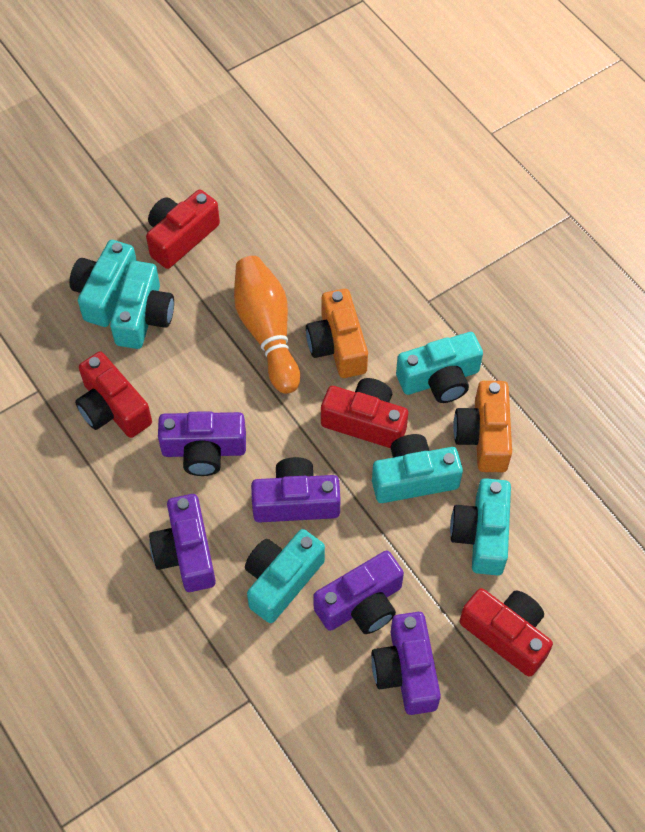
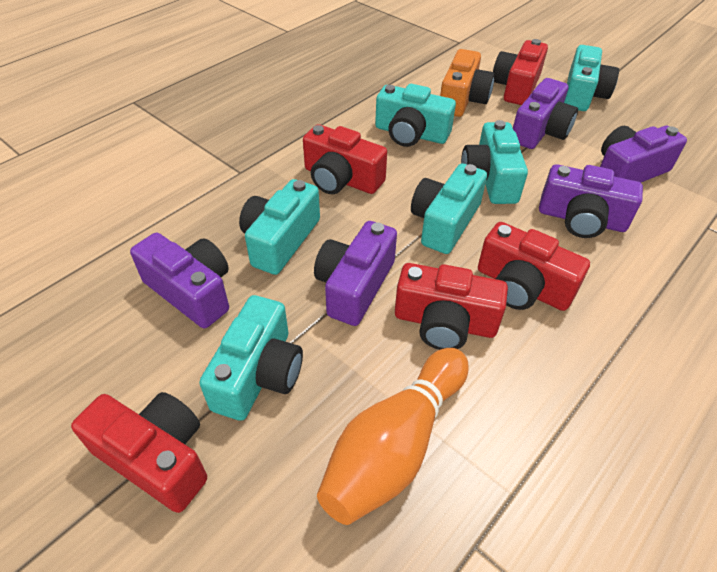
orange camera: 2 -> 1
red camera: 4 -> 5

